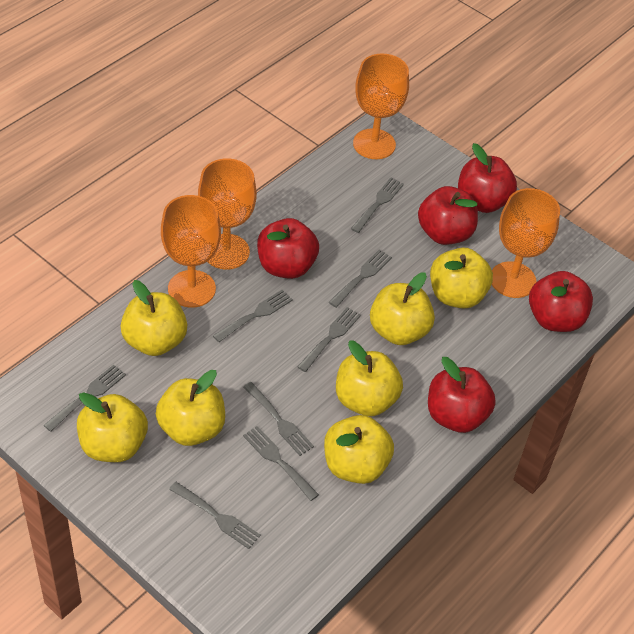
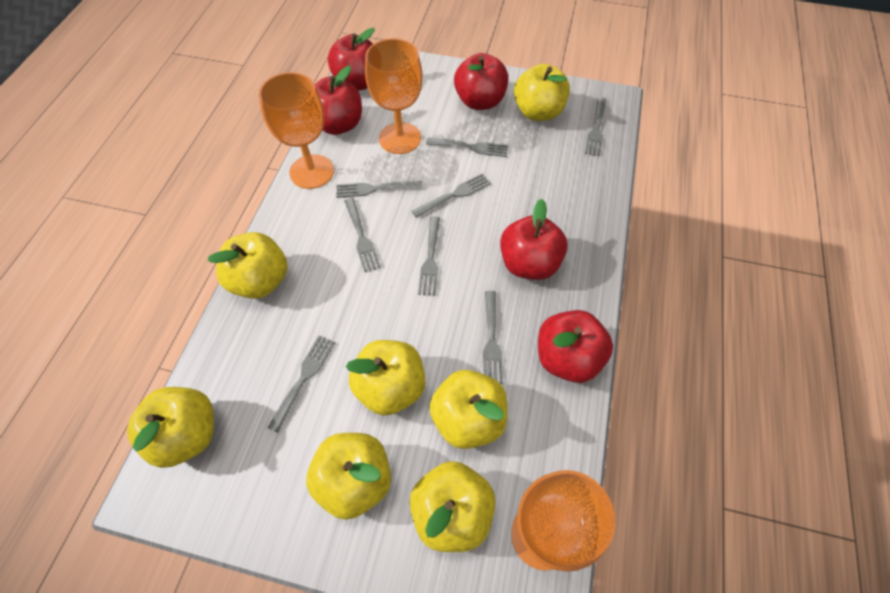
orange goblet: 4 -> 3

